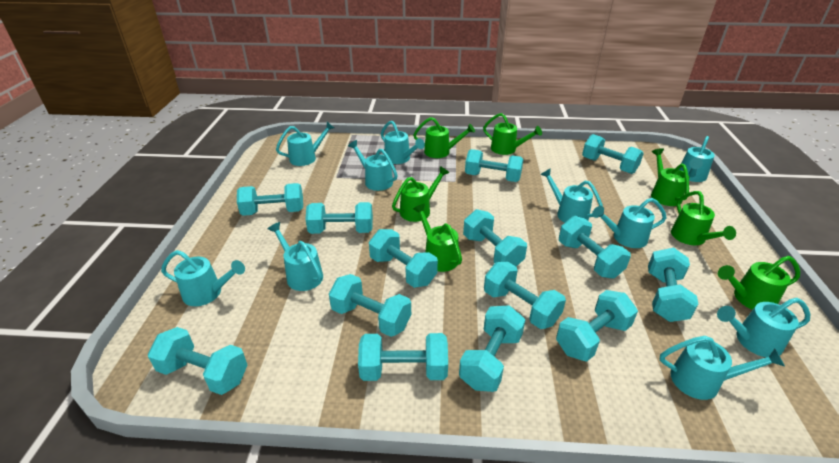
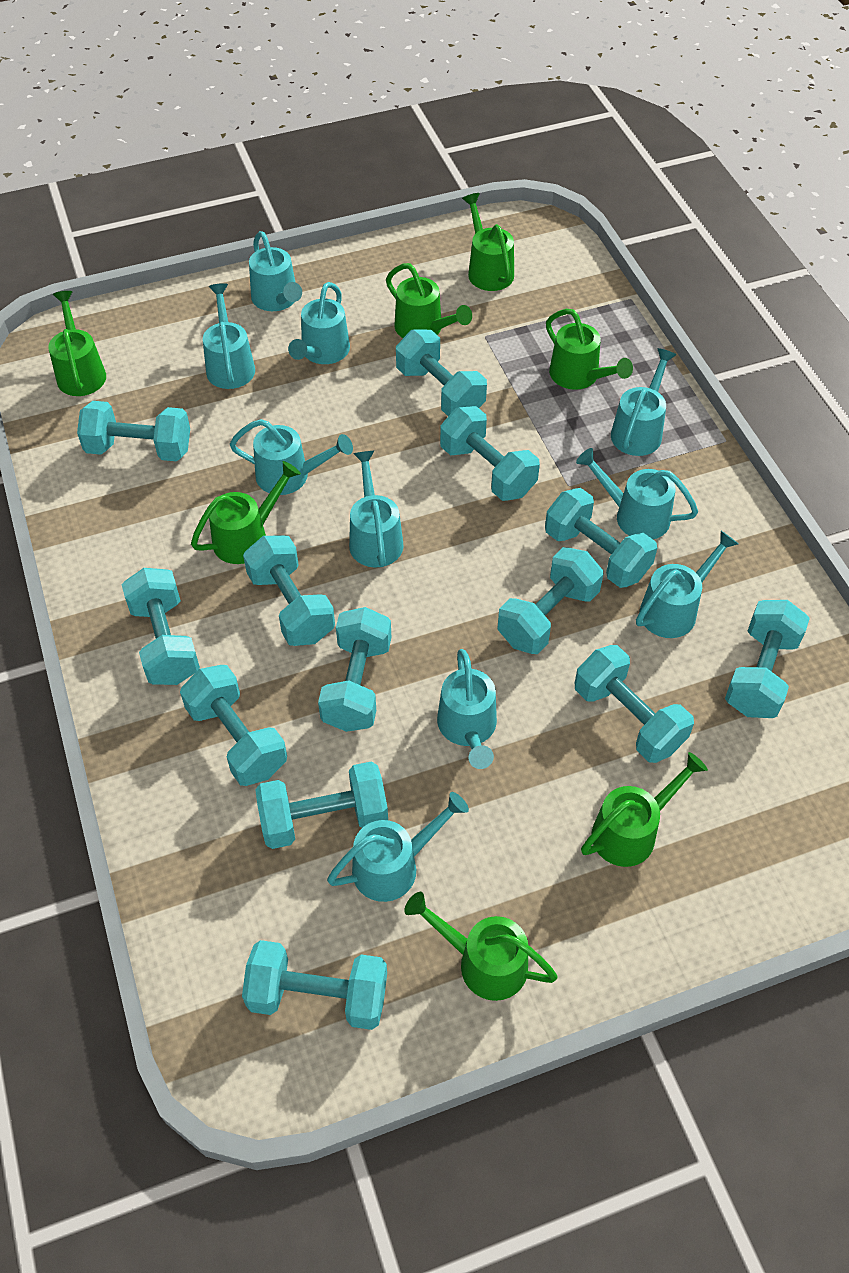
turquoise dumbbell: 14 -> 13

